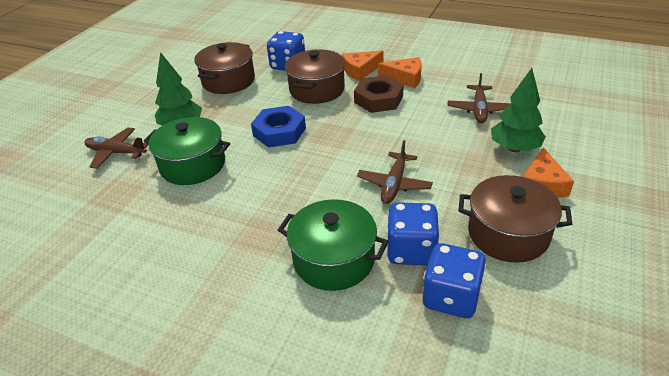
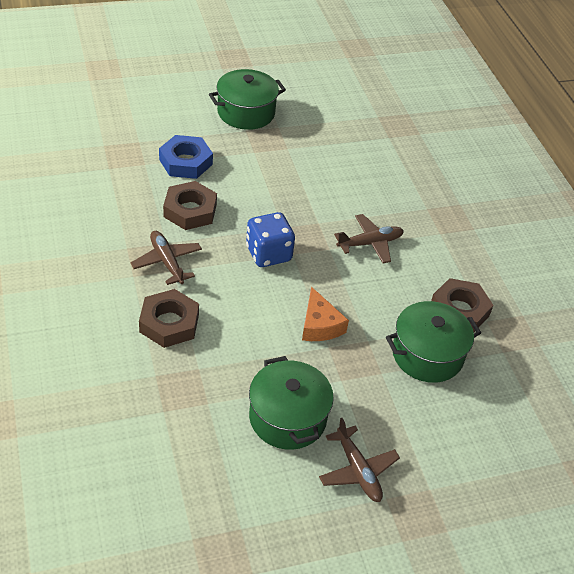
blue dice: 3 -> 1
brown nut: 1 -> 3
brown pot: 3 -> 0
green pot: 2 -> 3
green tree: 2 -> 0
orange cheese: 3 -> 1

